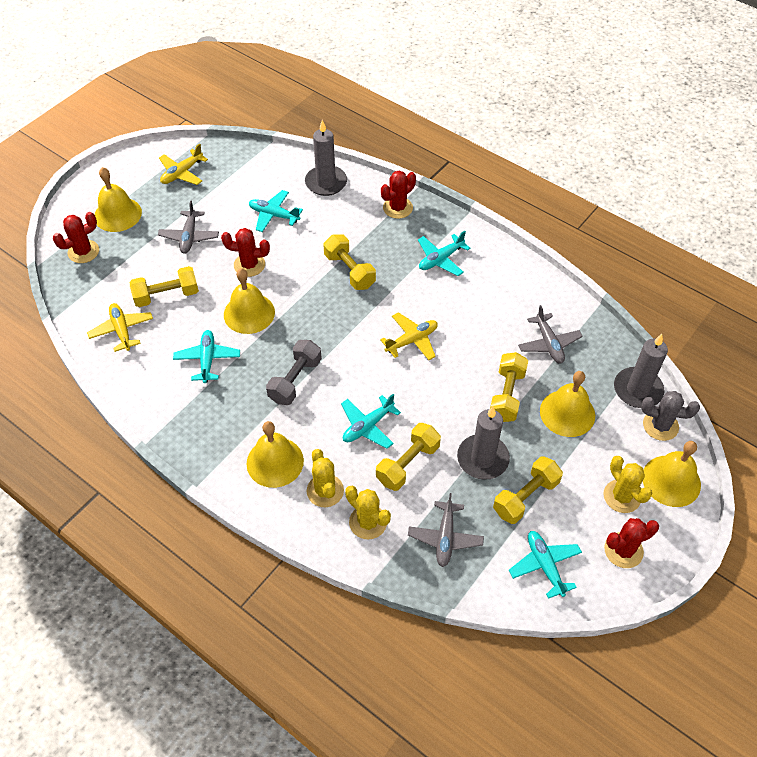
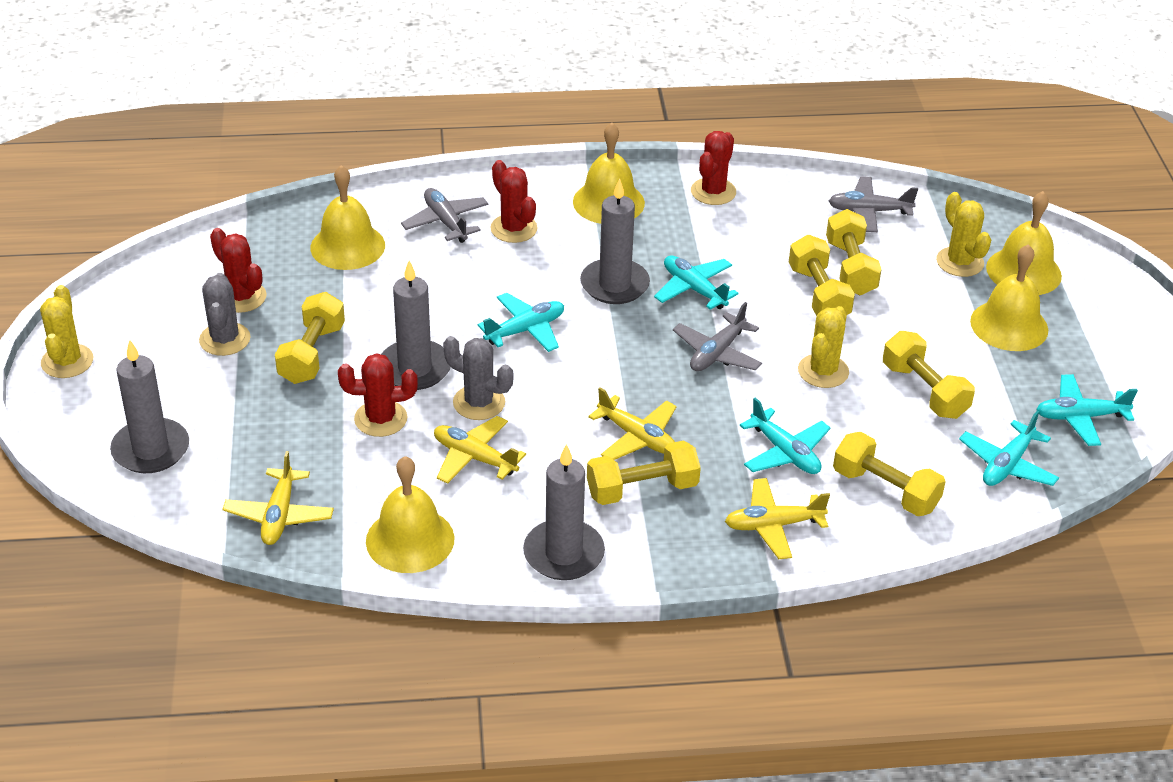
grey cactus: 1 -> 2
grey candle: 3 -> 4
grey dumbbell: 1 -> 0
yellow dumbbell: 5 -> 6
yellow plane: 3 -> 4

